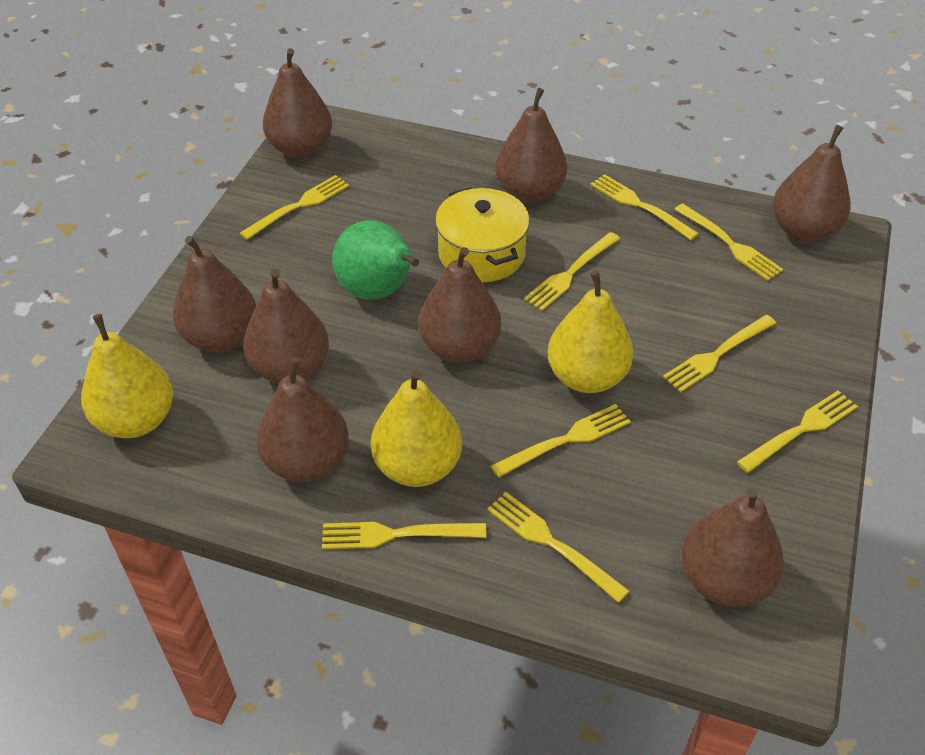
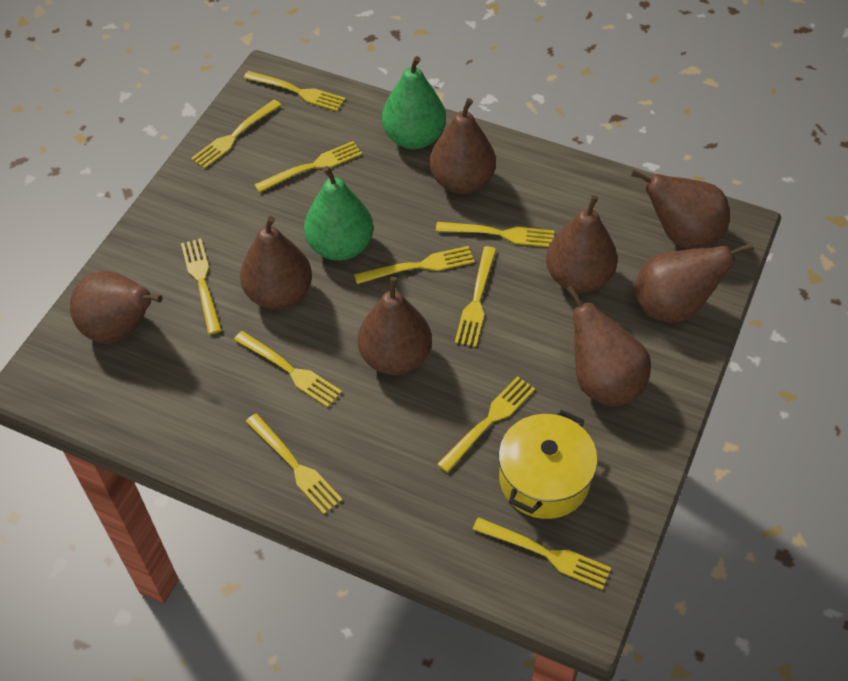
green pear: 1 -> 2
yellow fork: 9 -> 11
yellow pear: 3 -> 0

